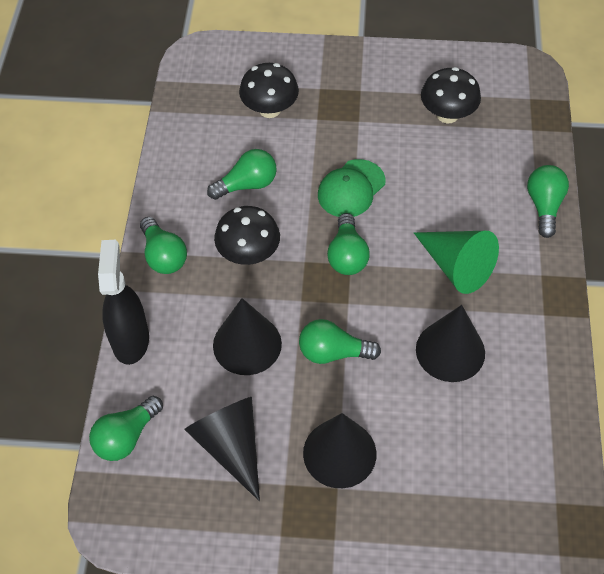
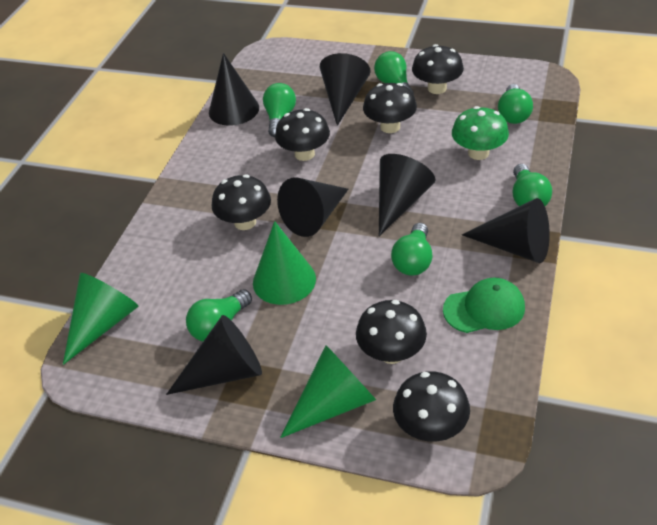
black cone: 4 -> 6
black mushroom: 3 -> 6
black spray bottle: 1 -> 0
green cone: 1 -> 3
green mushroom: 0 -> 1

